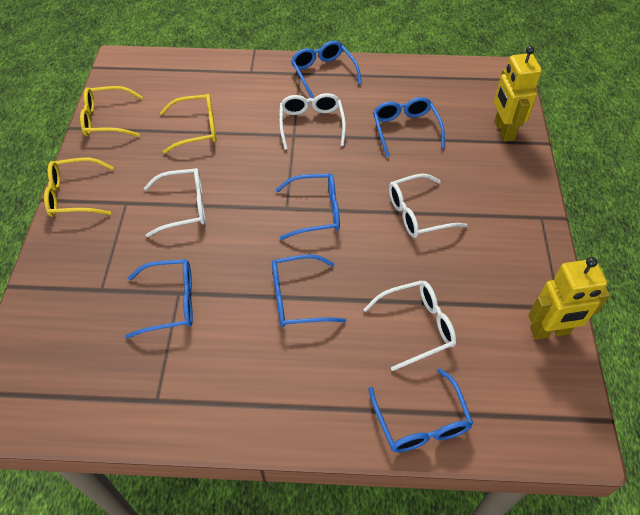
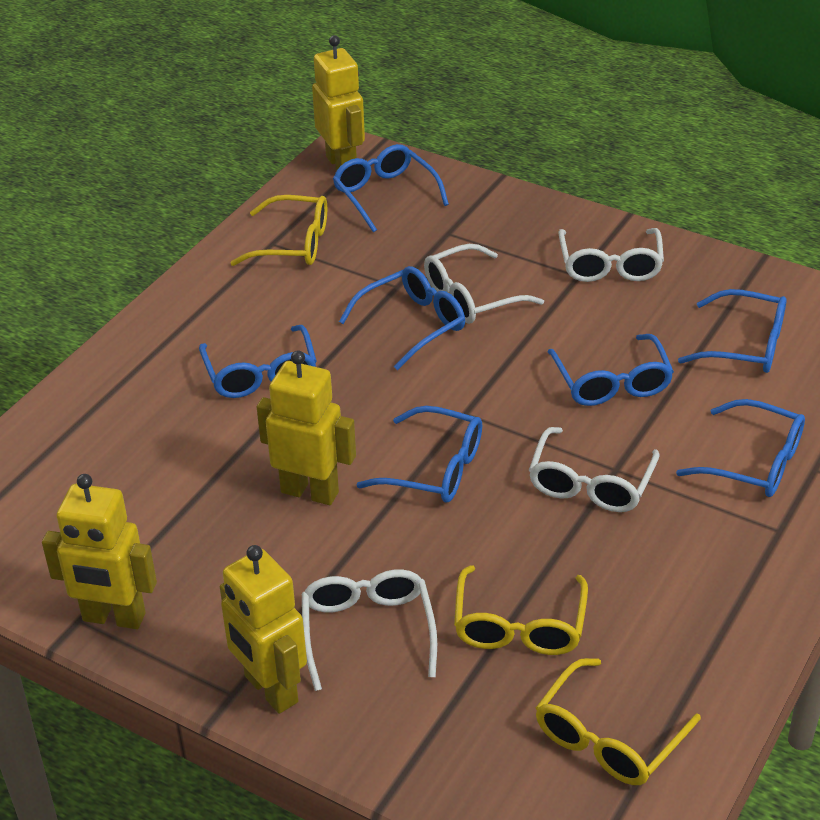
blue glasses: 6 -> 7
yellow robot: 2 -> 4

